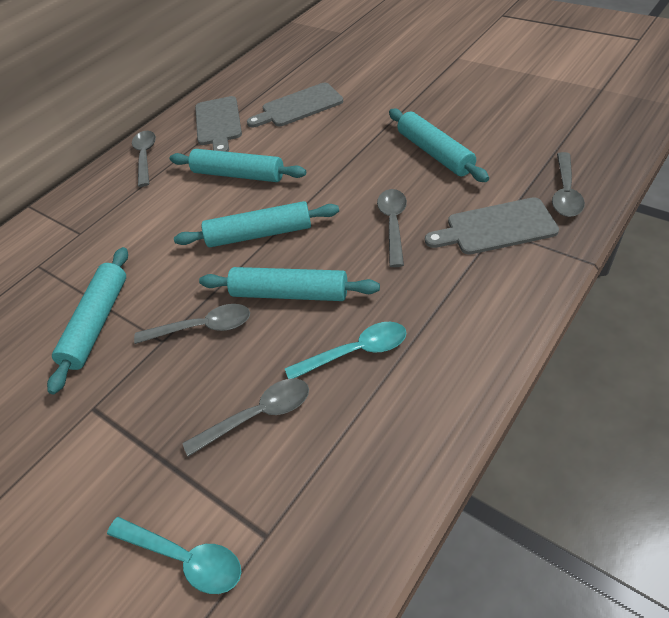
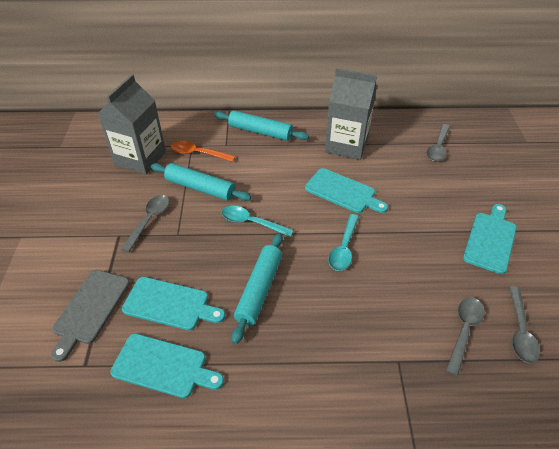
grey carton: 0 -> 2
grey cutting board: 3 -> 1
grey spoon: 5 -> 4
orange spoon: 0 -> 1
turquoise cutting board: 0 -> 4
turquoise rolling pin: 5 -> 3

